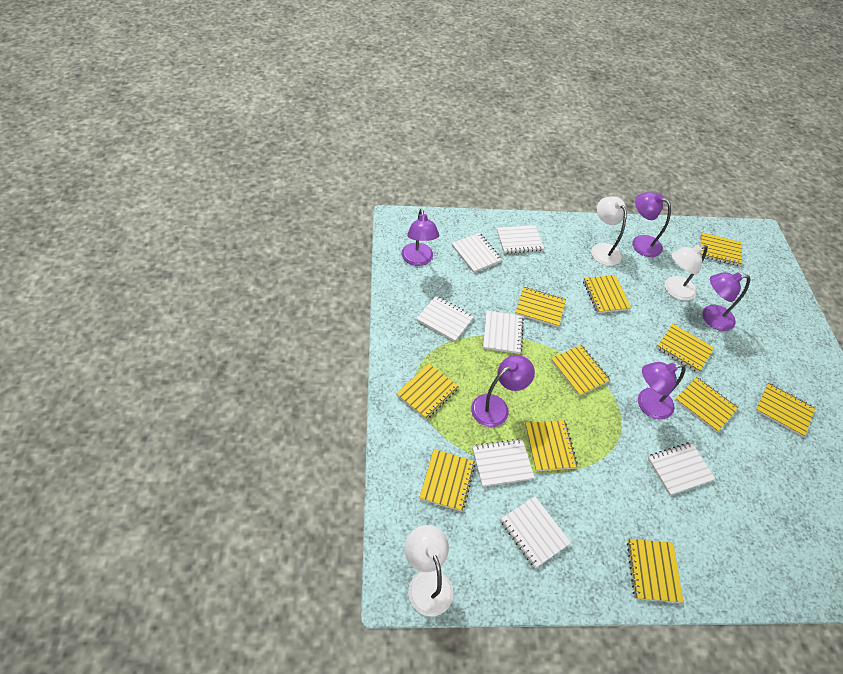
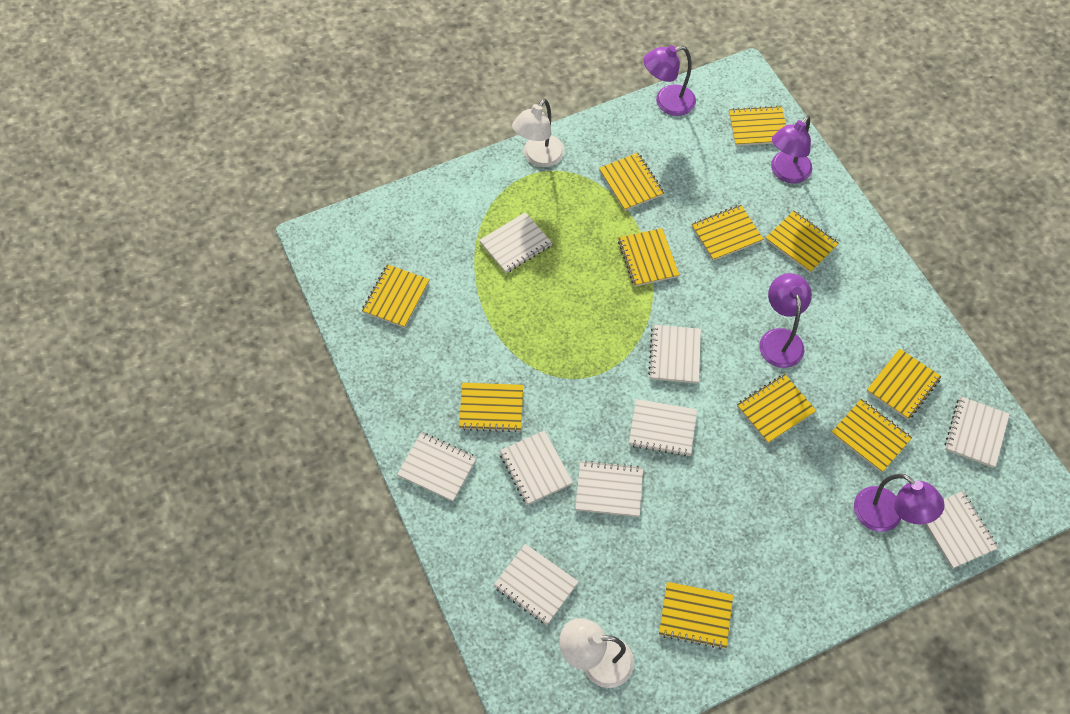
purple lamp: 5 -> 4
white lamp: 3 -> 2
white notebook: 7 -> 9

